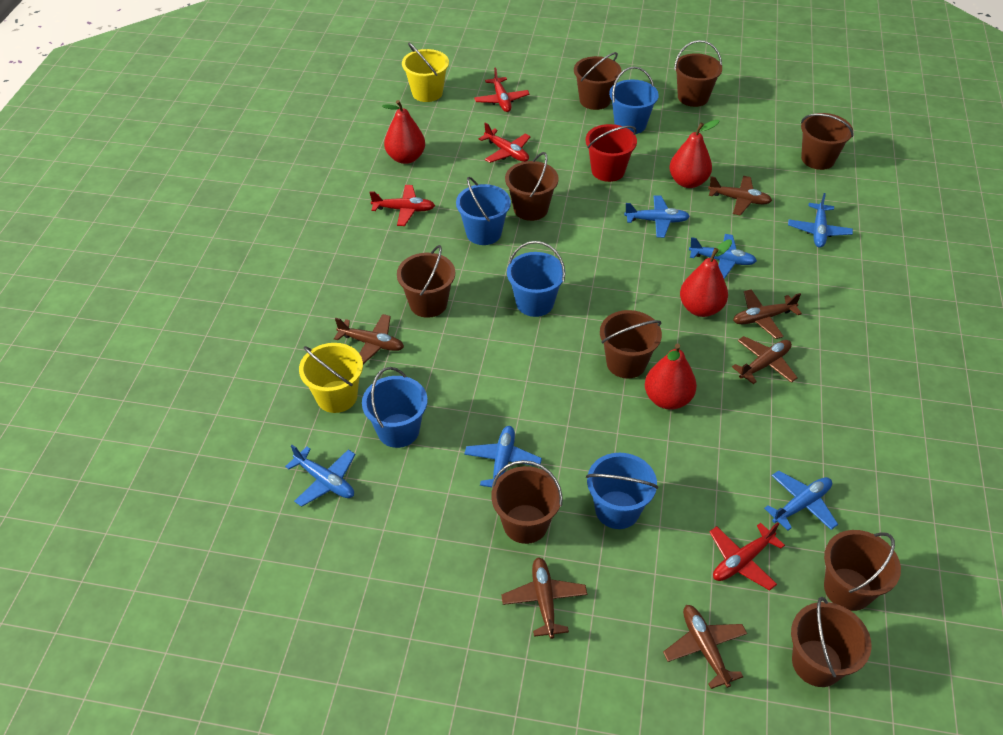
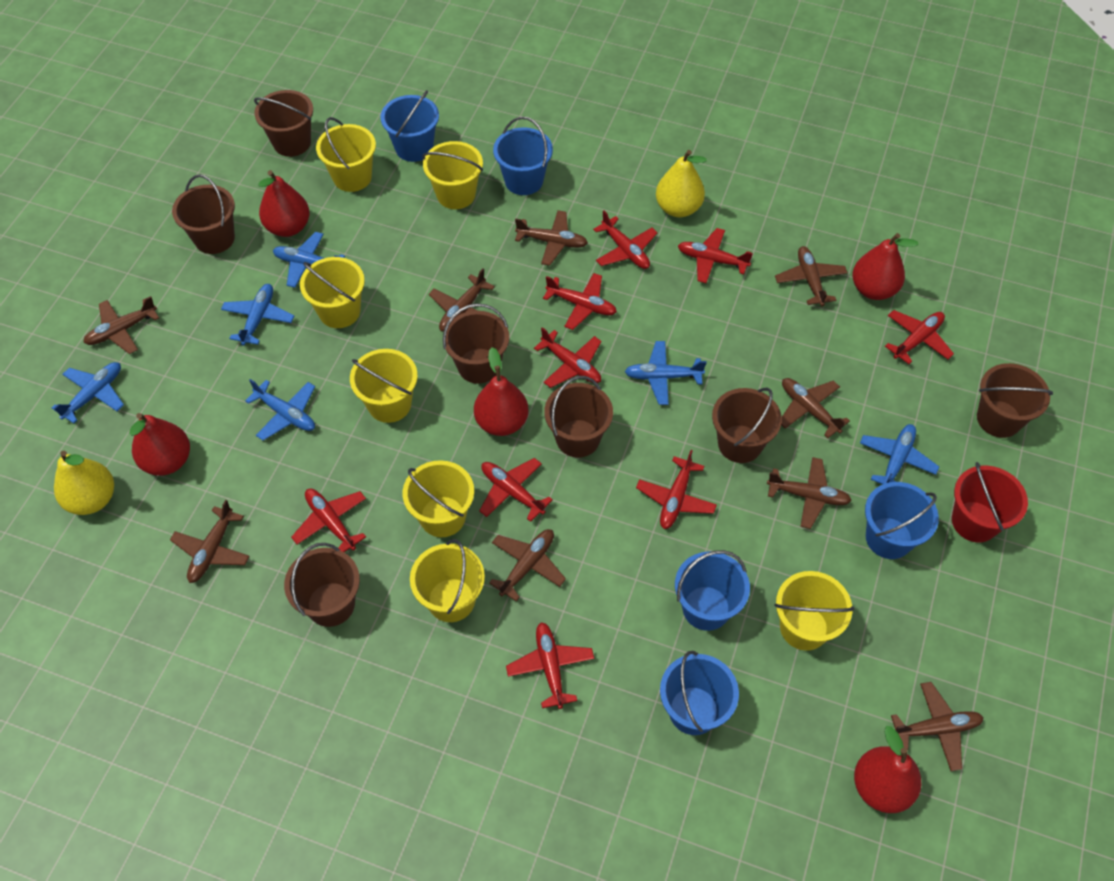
brown bucket: 9 -> 7
brown plane: 6 -> 9
red pear: 4 -> 5
red plane: 4 -> 9
yellow bucket: 2 -> 7
yellow pear: 0 -> 2

